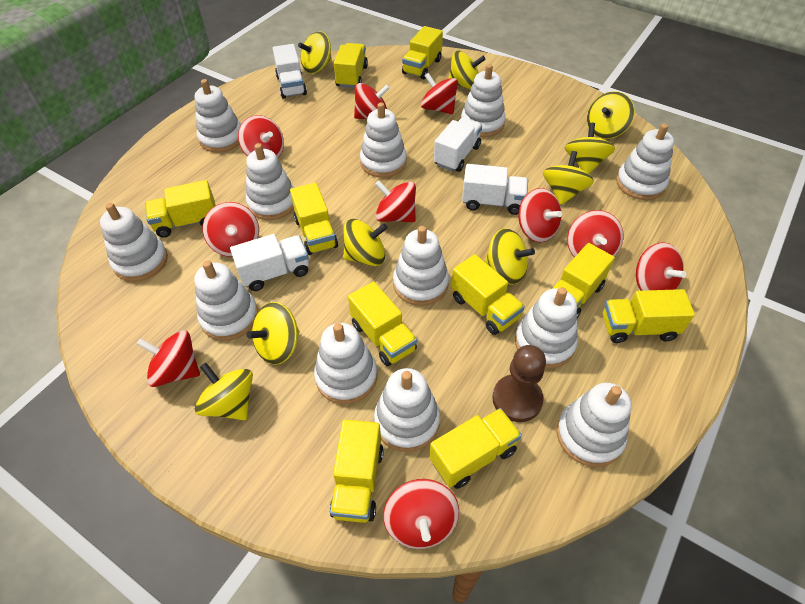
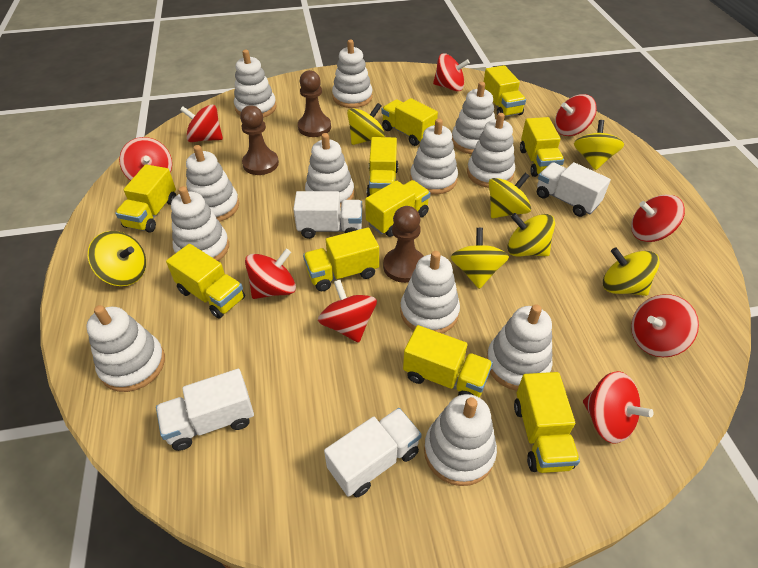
brown pawn: 1 -> 3
red spinning top: 10 -> 9
yellow spinning top: 9 -> 7

